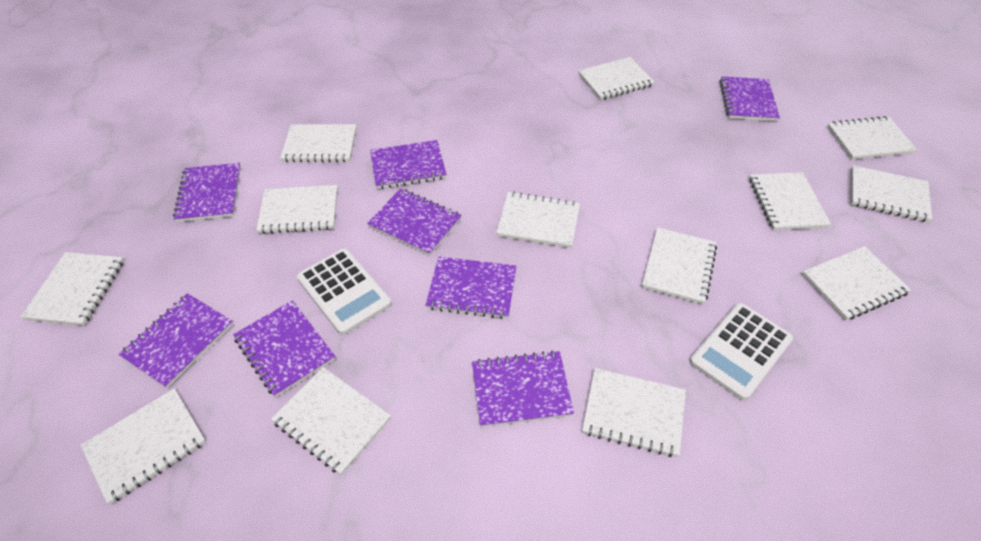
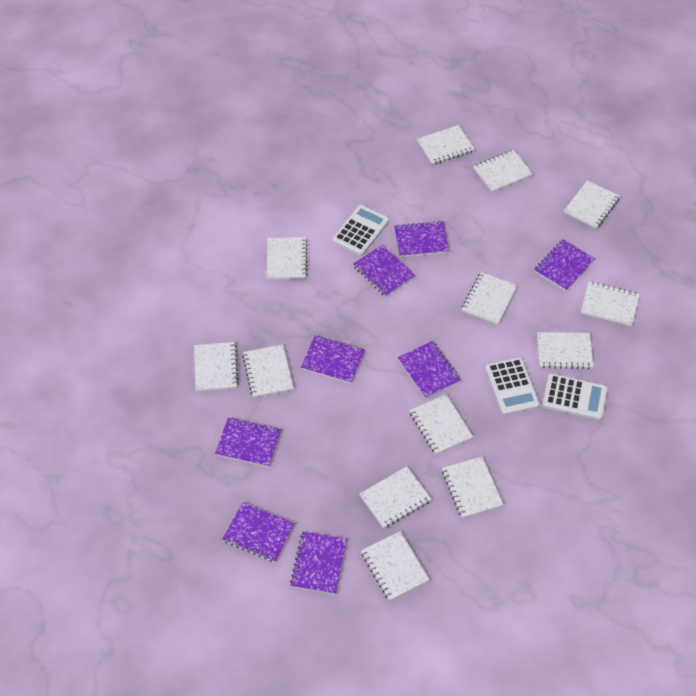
white calculator: 2 -> 3

